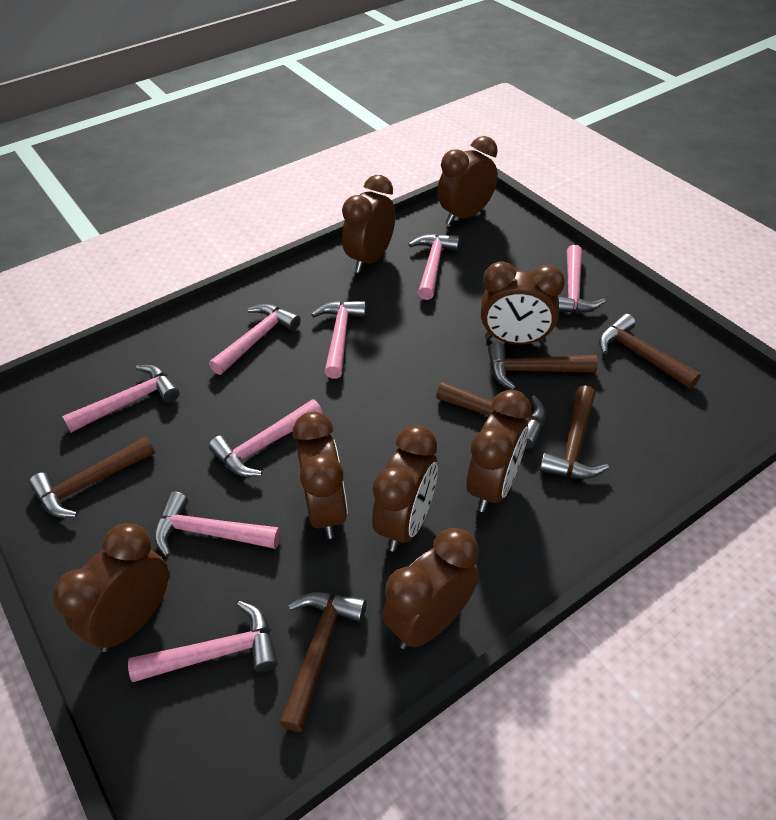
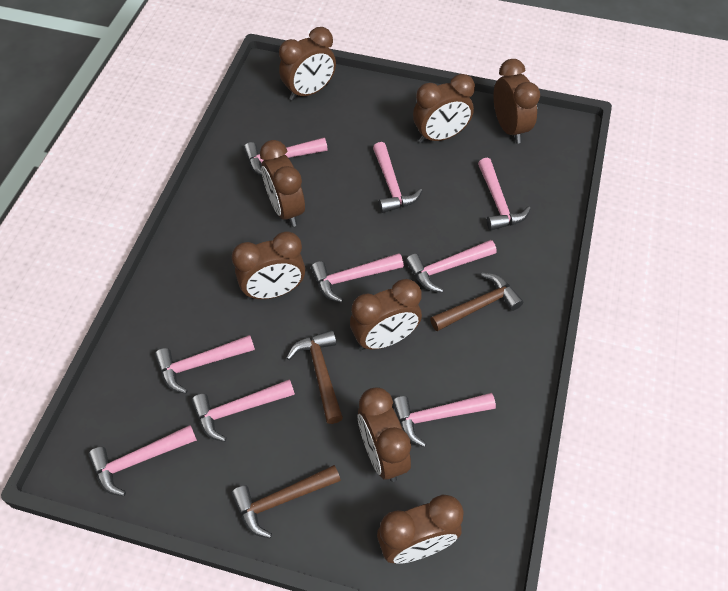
brown hammer: 6 -> 3
pink hammer: 8 -> 9

